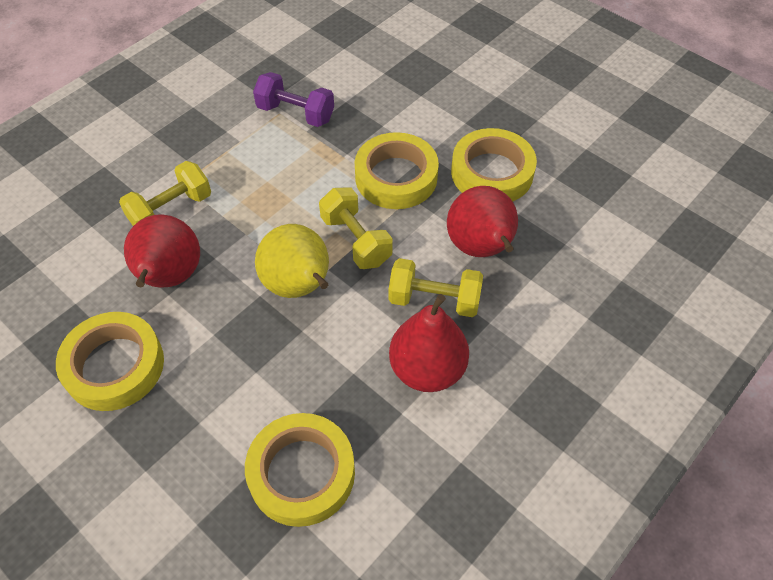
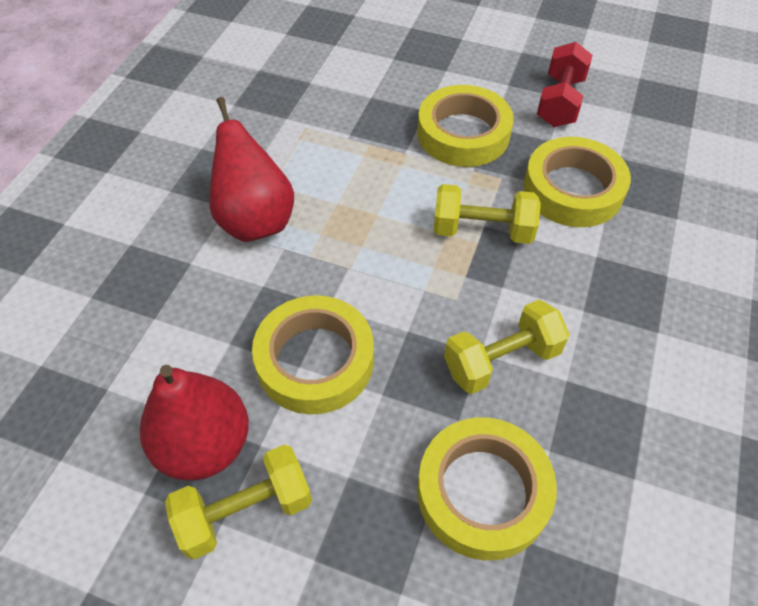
purple dumbbell: 1 -> 0
red dumbbell: 0 -> 1
red pear: 3 -> 2
yellow pear: 1 -> 0

